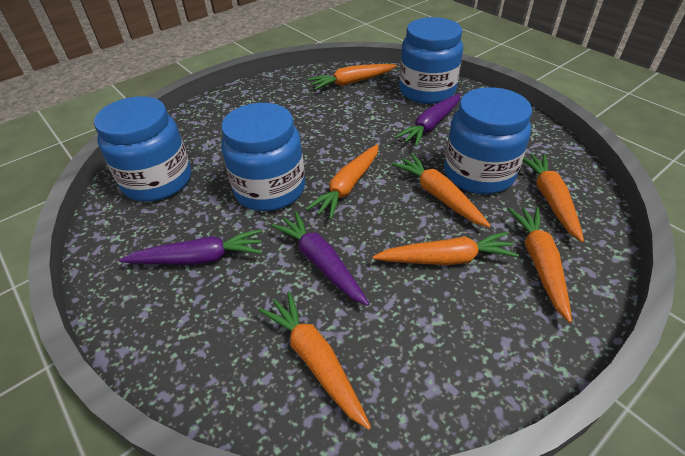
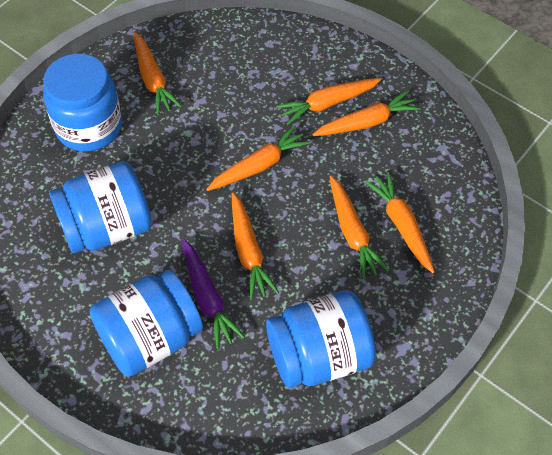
purple carrot: 3 -> 1

